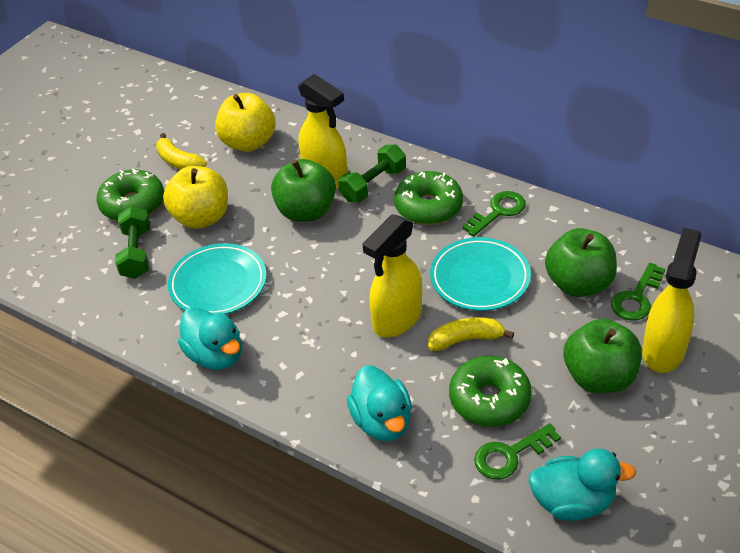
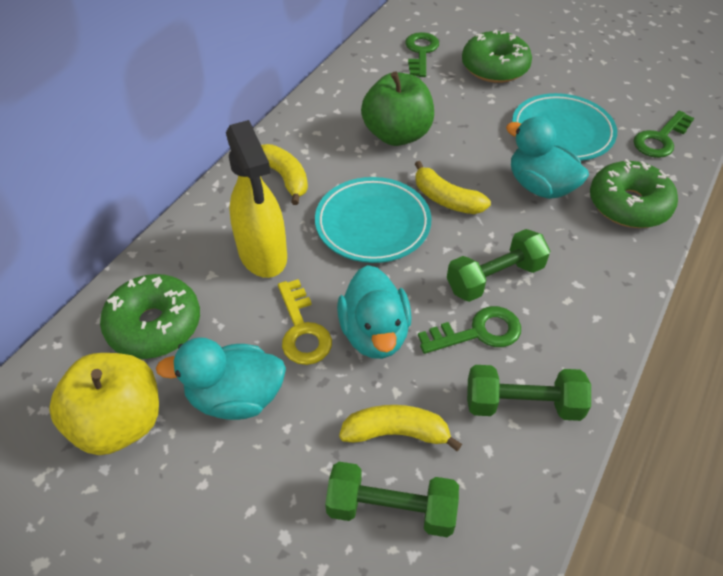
green apple: 3 -> 1
green dumbbell: 2 -> 3
yellow apple: 2 -> 1
yellow banana: 2 -> 3
yellow key: 0 -> 1
yellow spray bottle: 3 -> 1

